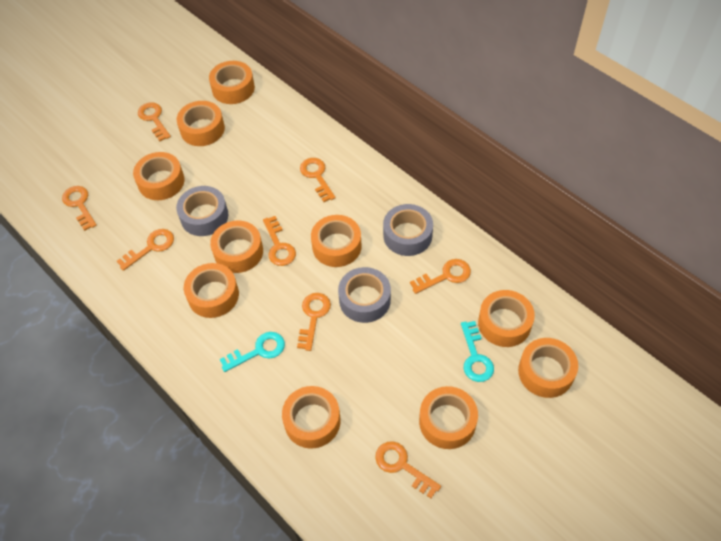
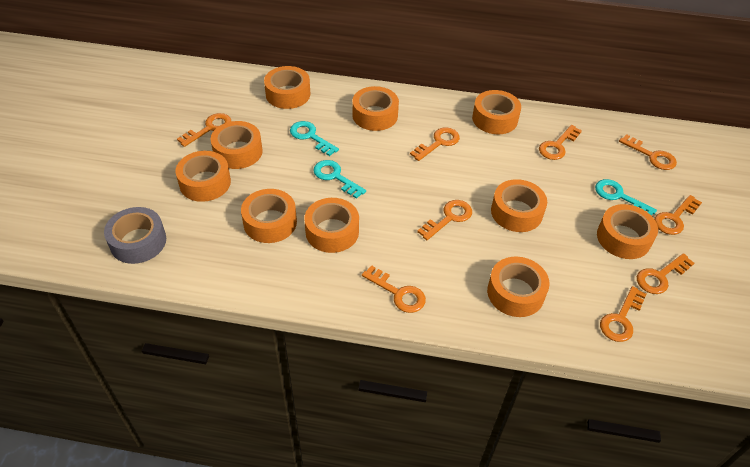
grey tape: 3 -> 1
orange key: 8 -> 9
turquoise key: 2 -> 3

